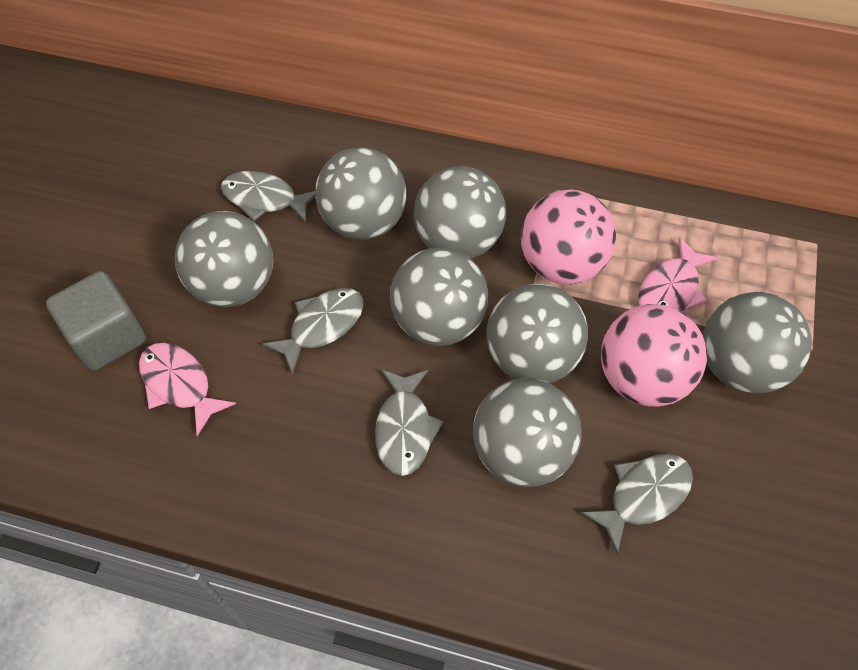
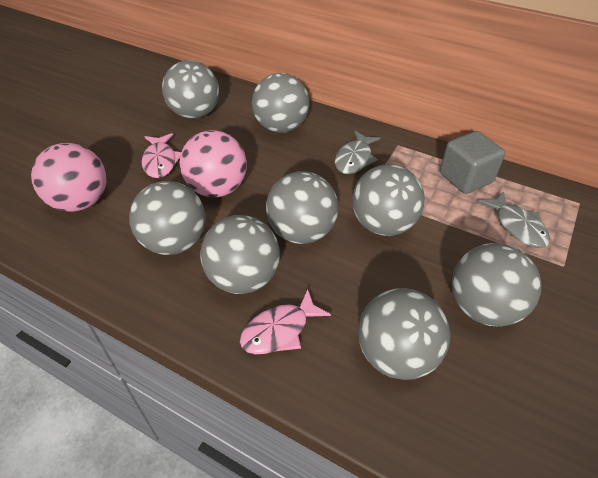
grey ball: 7 -> 8
grey fish: 4 -> 2

